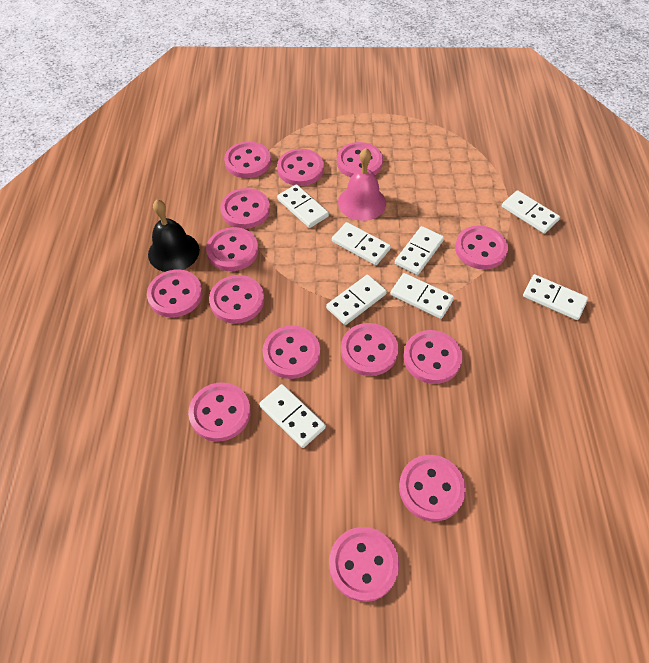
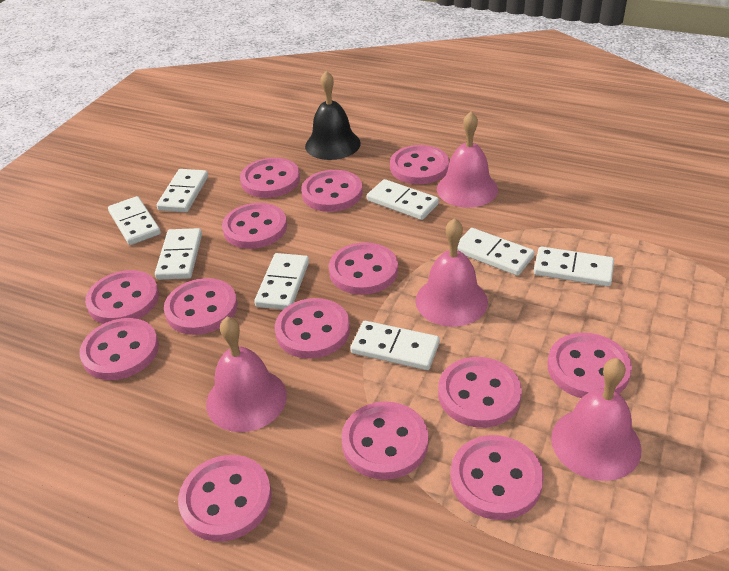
pink bell: 1 -> 4

